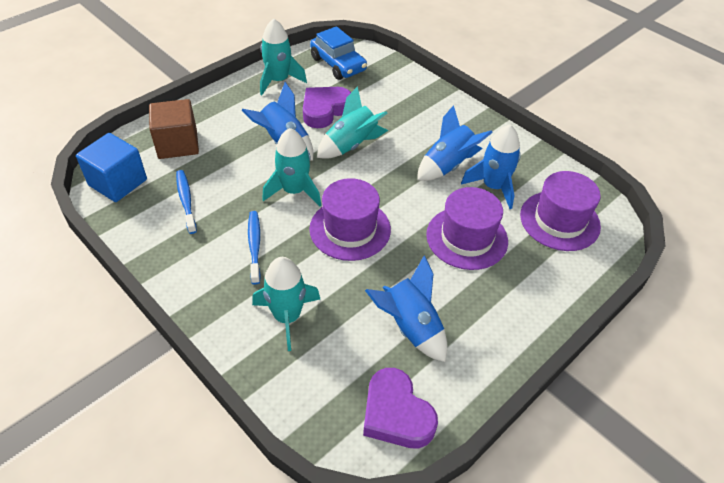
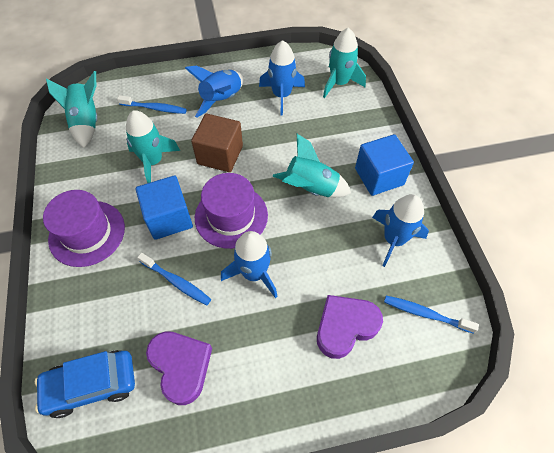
blue cube: 1 -> 2
blue toothbrush: 2 -> 3
purple hat: 3 -> 2

